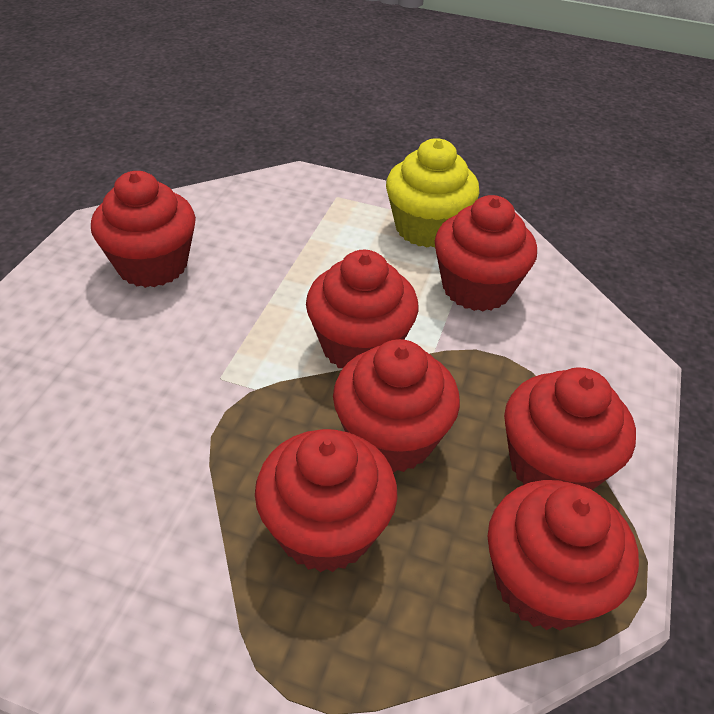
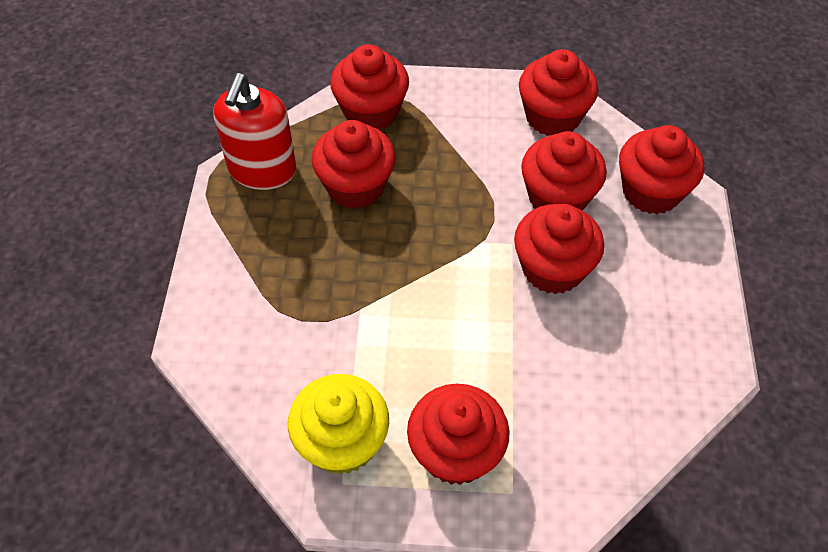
red soap dispenser: 0 -> 1

